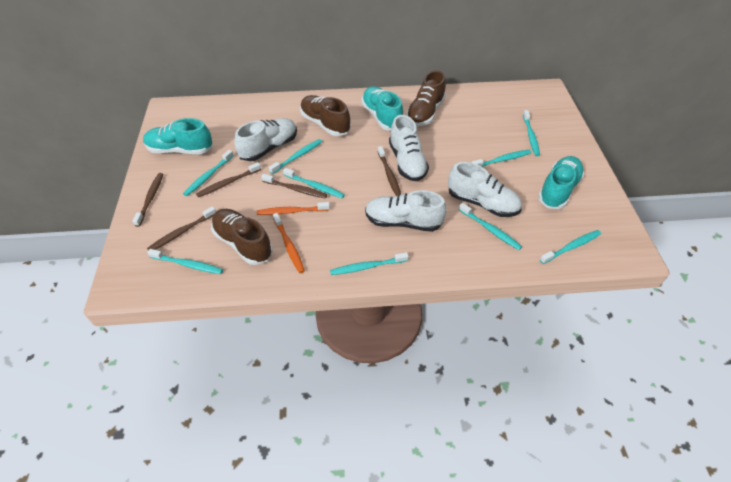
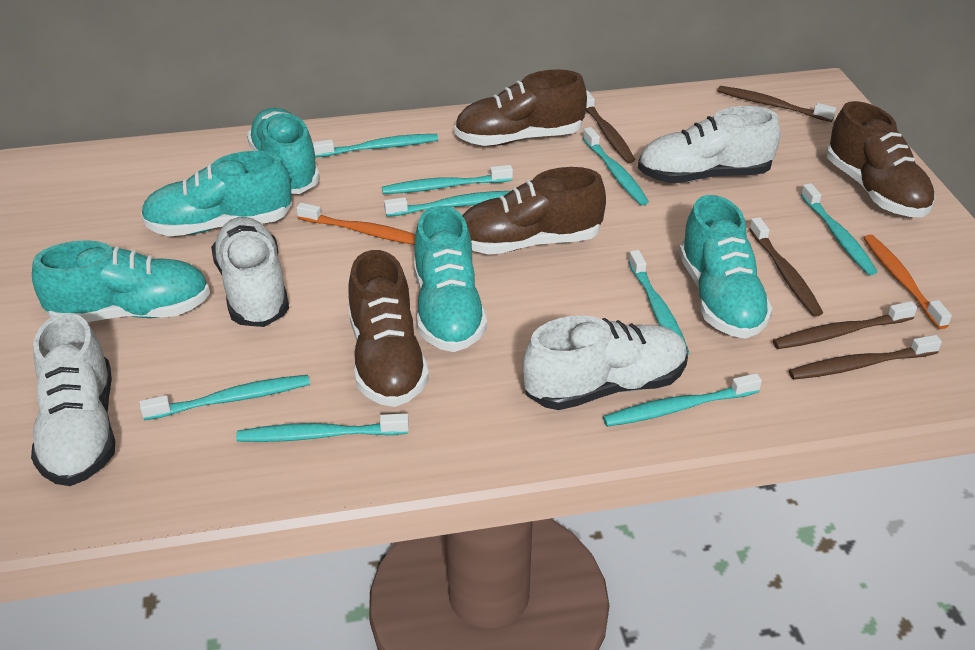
brown shoe: 3 -> 4
turquoise shoe: 3 -> 5

